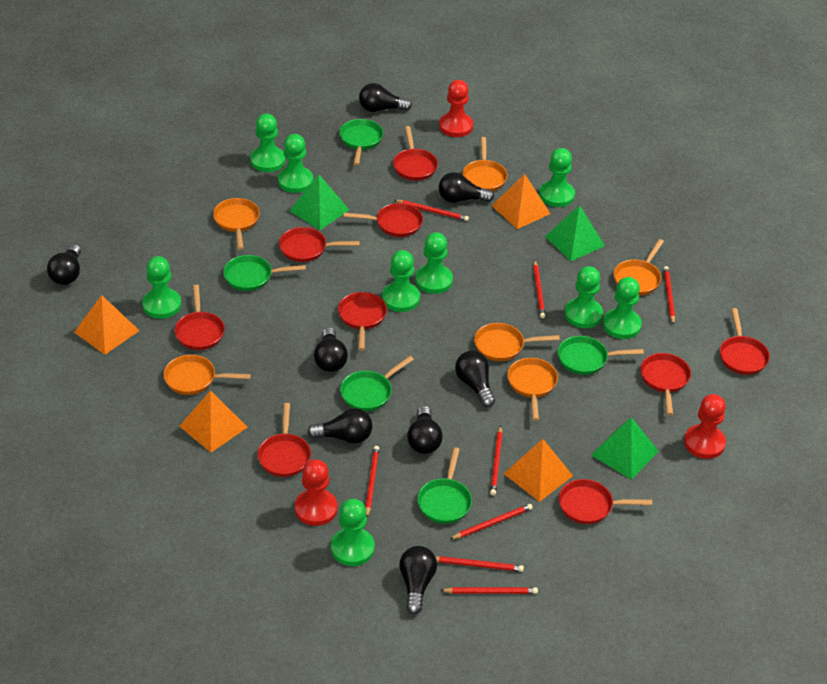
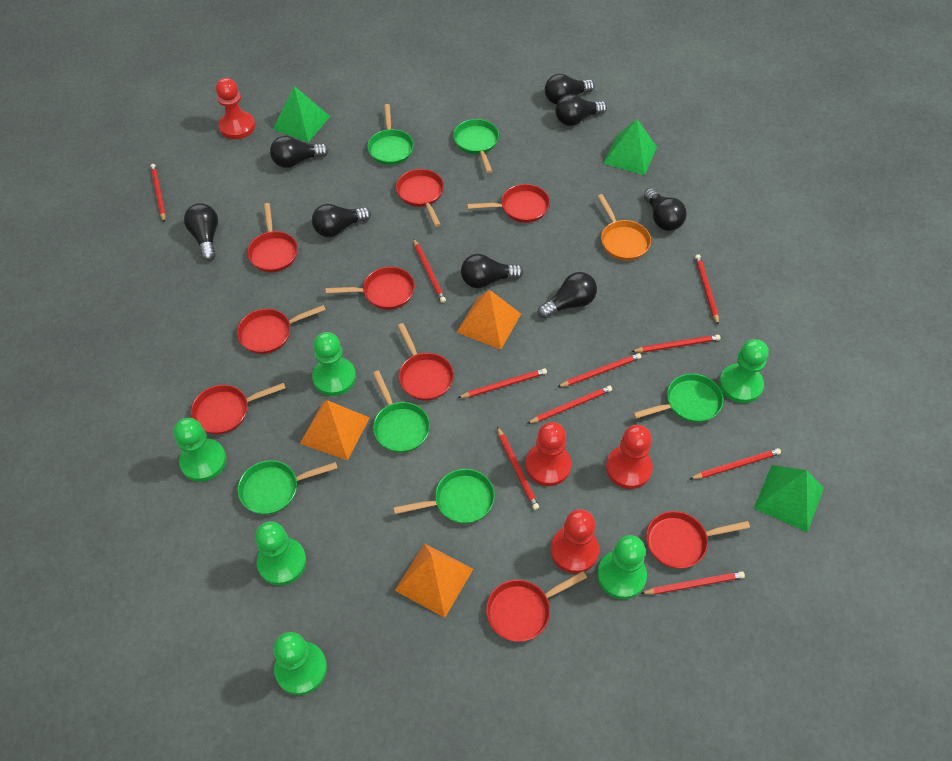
green pan: 5 -> 6
green pawn: 9 -> 6
orange pan: 6 -> 1
orange pyramid: 4 -> 3
red pawn: 3 -> 4
red pencil: 8 -> 10

